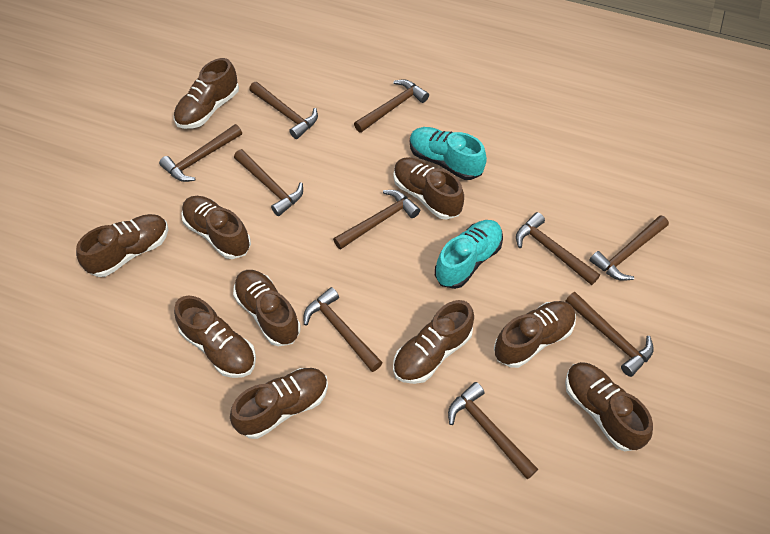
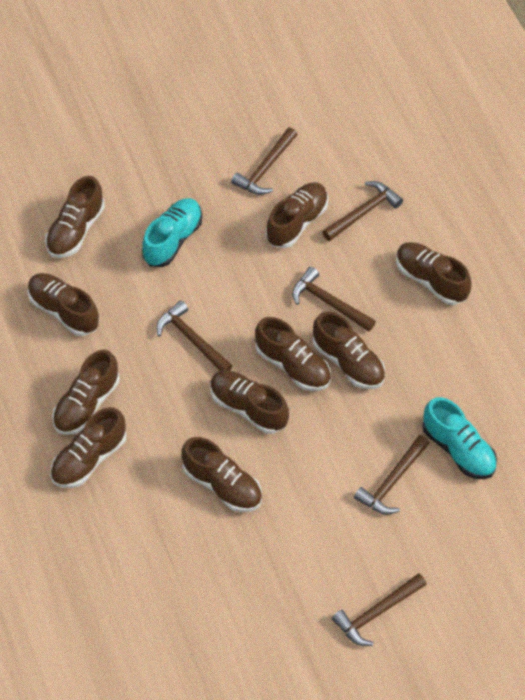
brown hammer: 10 -> 6

